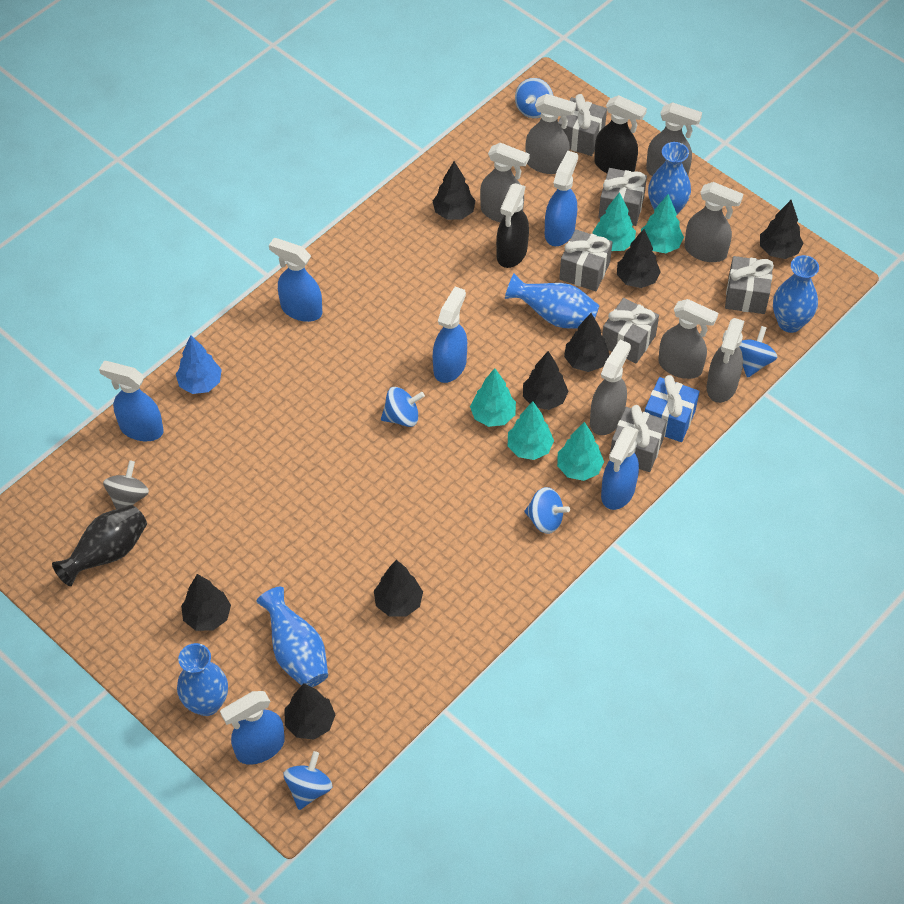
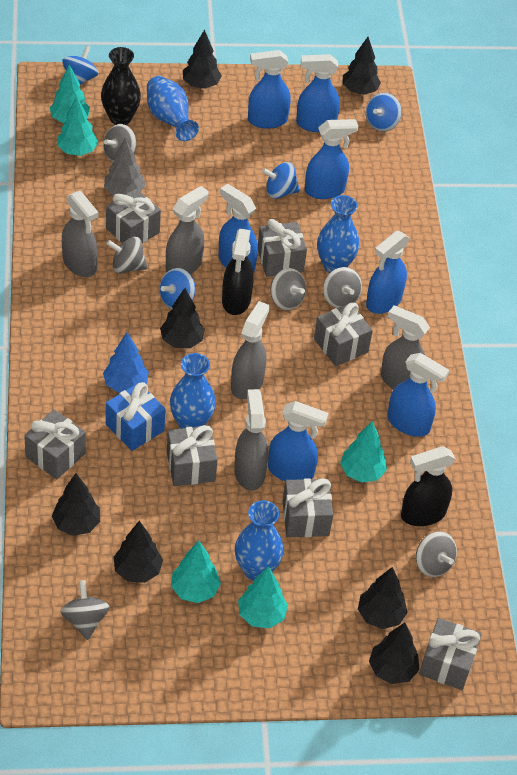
black tree: 8 -> 7
blue spinning top: 5 -> 4
blue spray bottle: 6 -> 7
blue vase: 5 -> 4
grey gift: 6 -> 7
grey spinning top: 1 -> 6
grey spray bottle: 7 -> 5
grey tree: 0 -> 1

